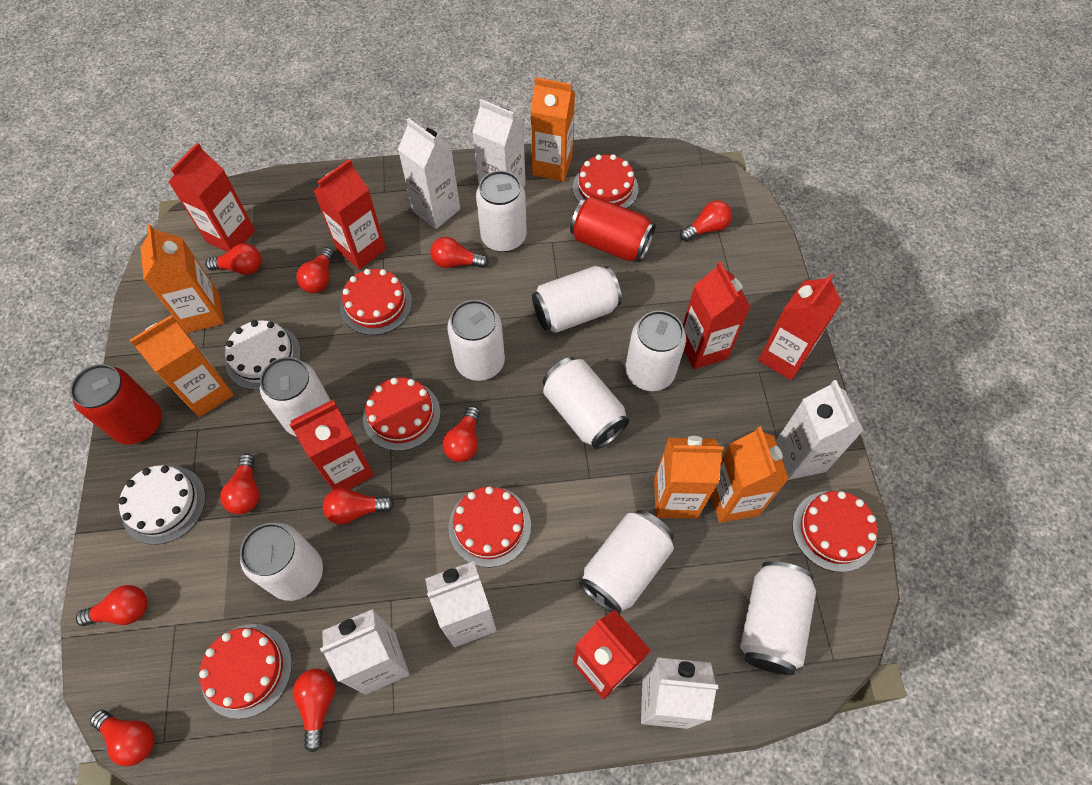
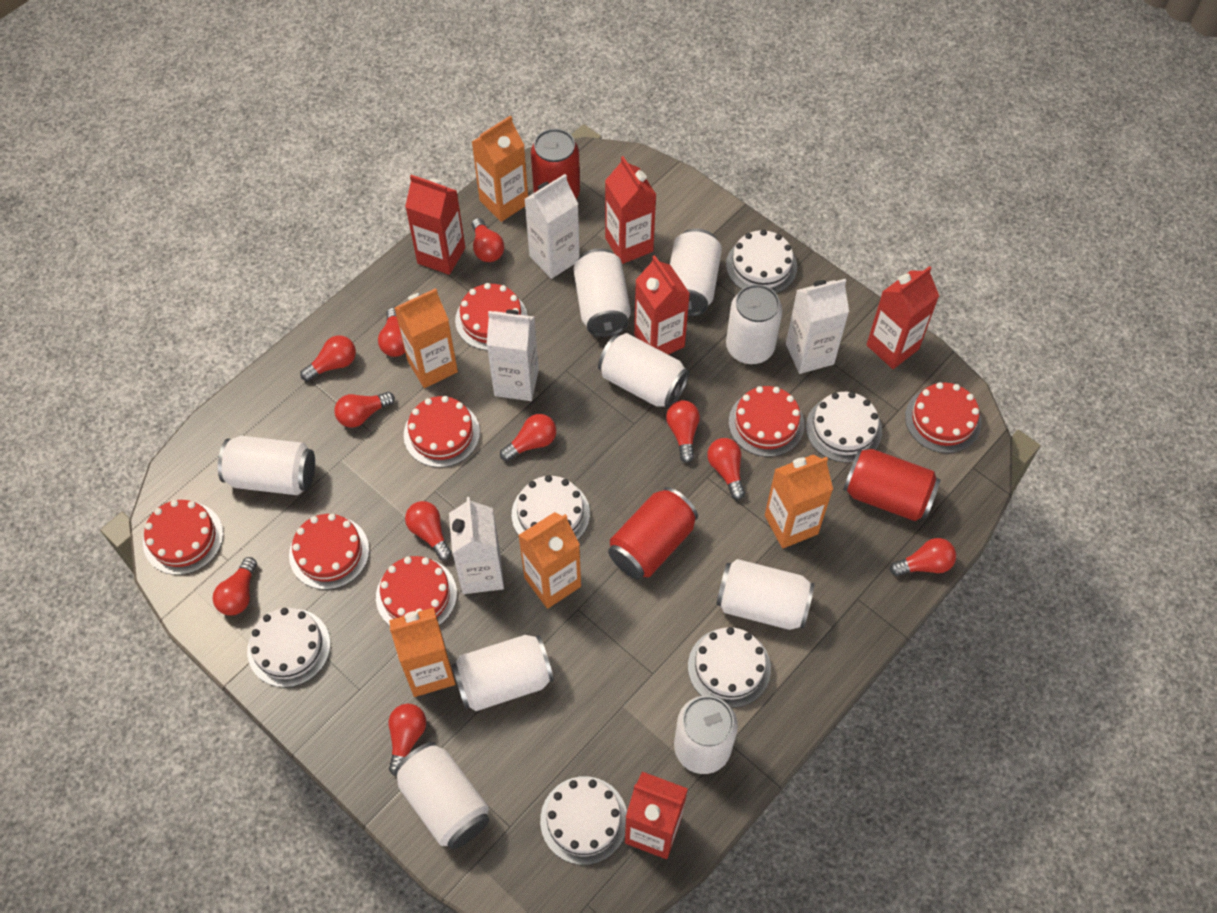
red cake: 6 -> 7
red can: 2 -> 3
red carton: 6 -> 5
red light bulb: 10 -> 11
white cake: 2 -> 6
white carton: 6 -> 4

